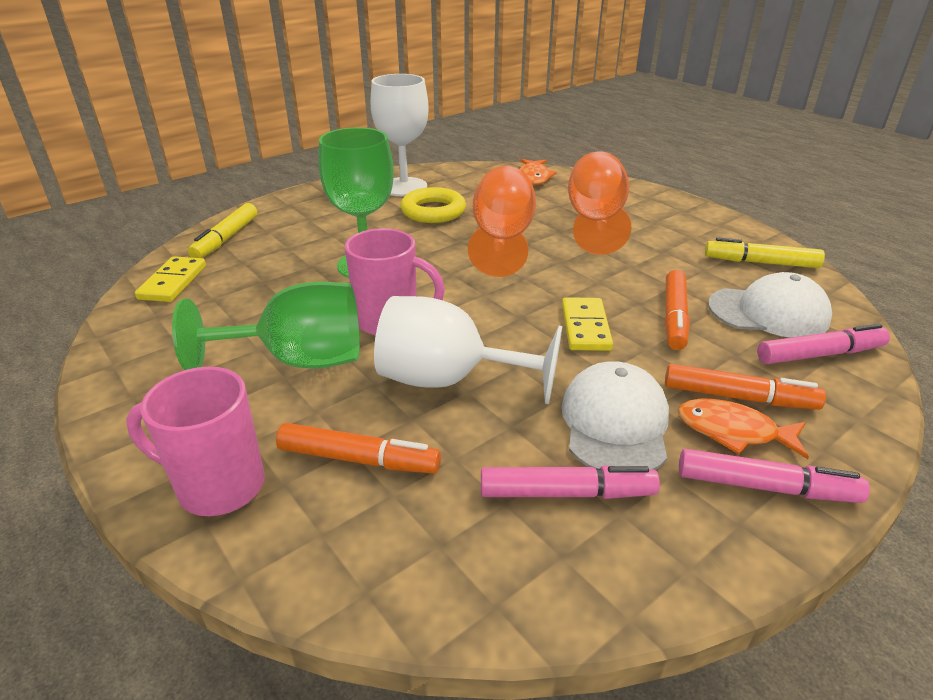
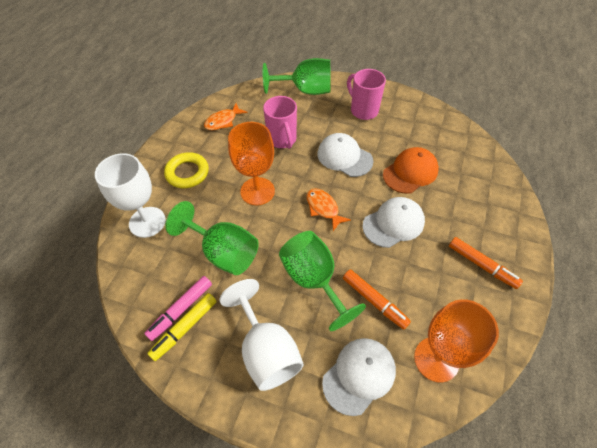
green goblet: 2 -> 3
orange cap: 0 -> 1
orange marker: 3 -> 2
pink marker: 3 -> 1
white cap: 2 -> 3
yellow domino: 2 -> 0
yellow marker: 2 -> 1

